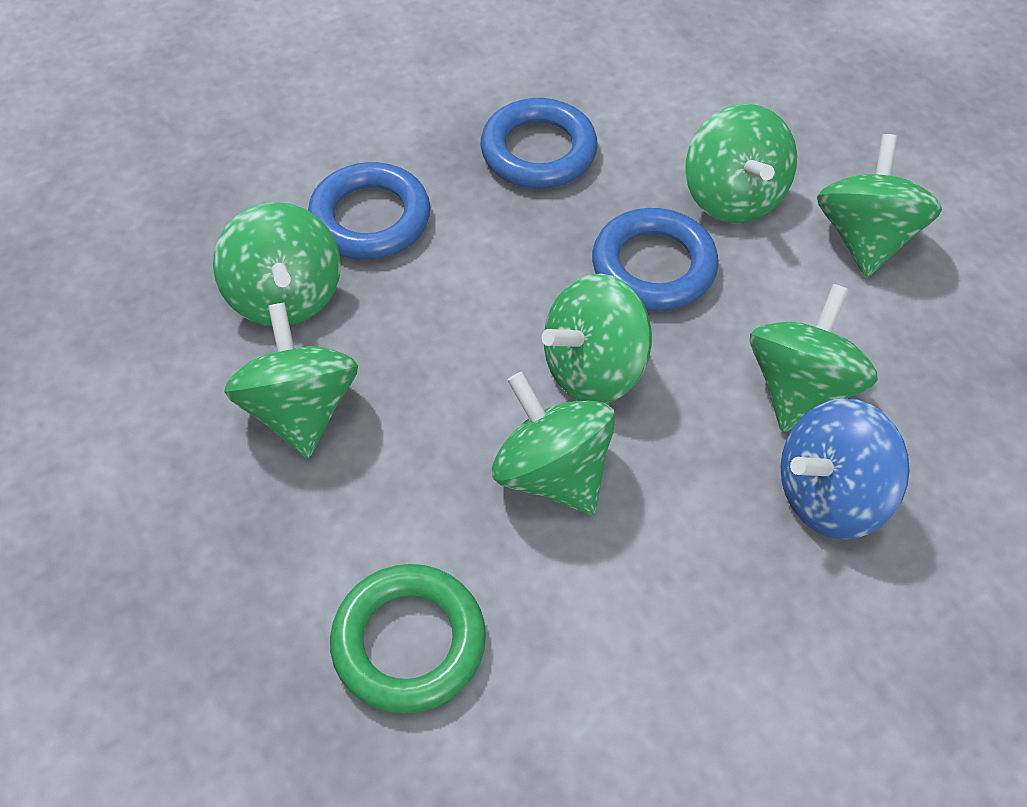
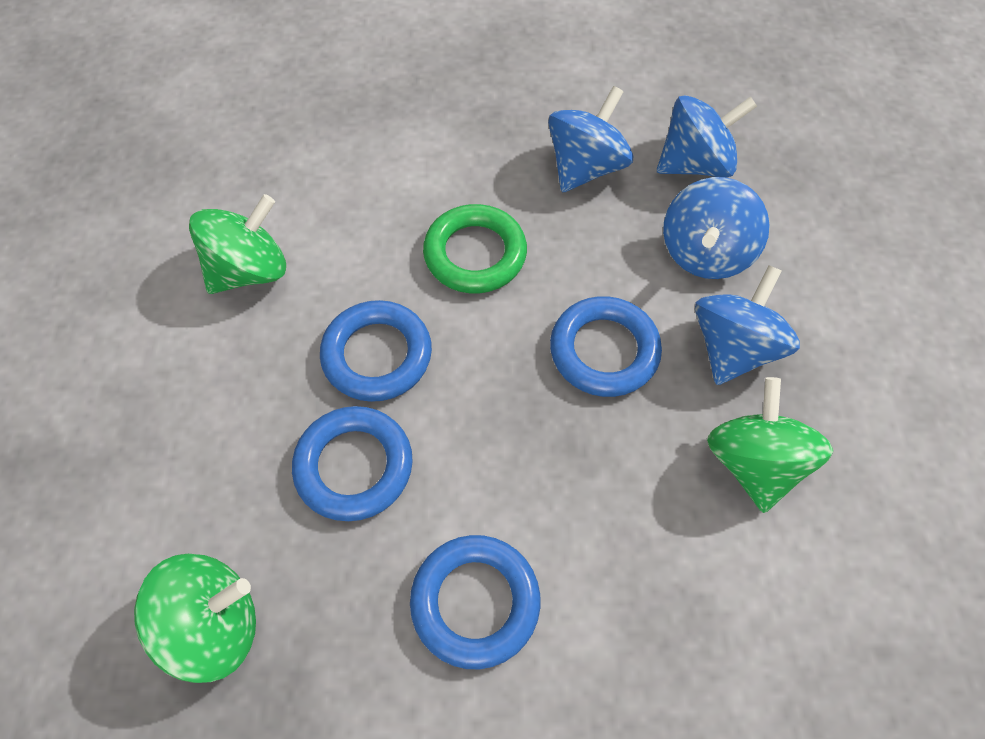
blue ring: 3 -> 4
blue spinning top: 1 -> 4
green spinning top: 7 -> 3

